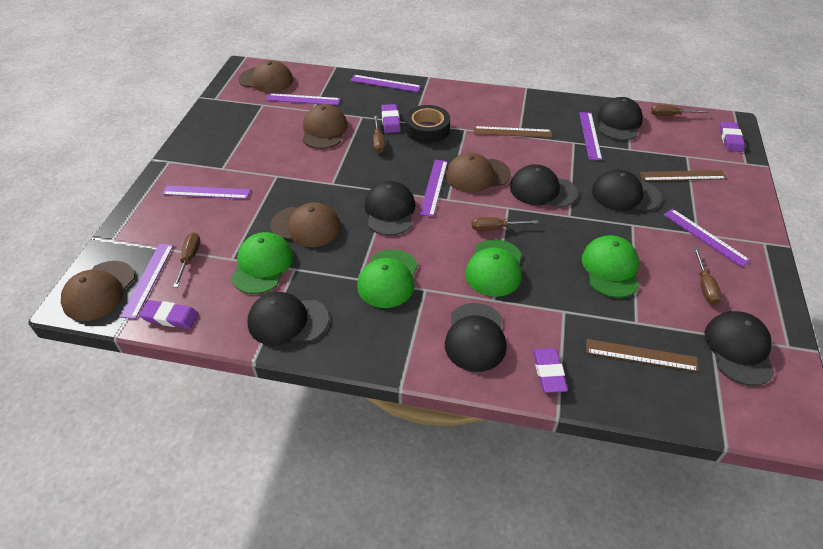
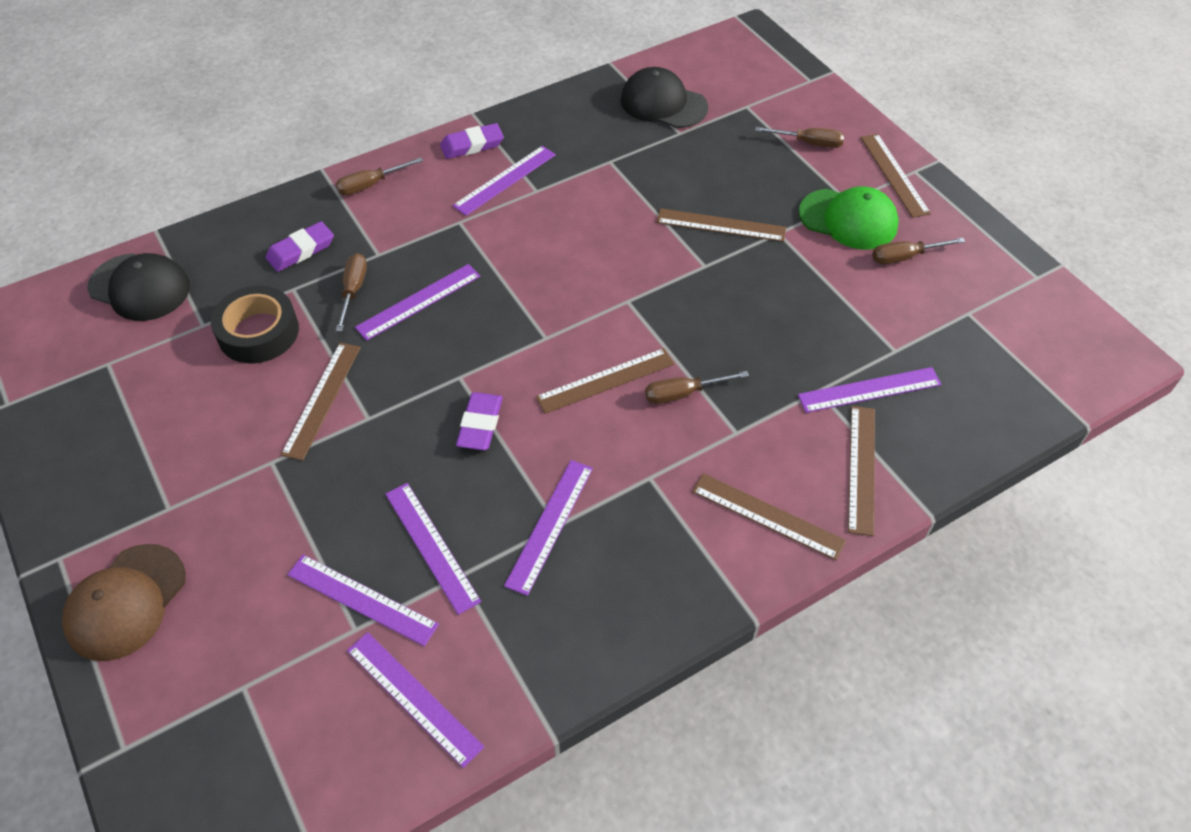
black cap: 7 -> 2
brown cap: 5 -> 1
brown ruler: 3 -> 6
green cap: 4 -> 1
purple eraser: 4 -> 3

